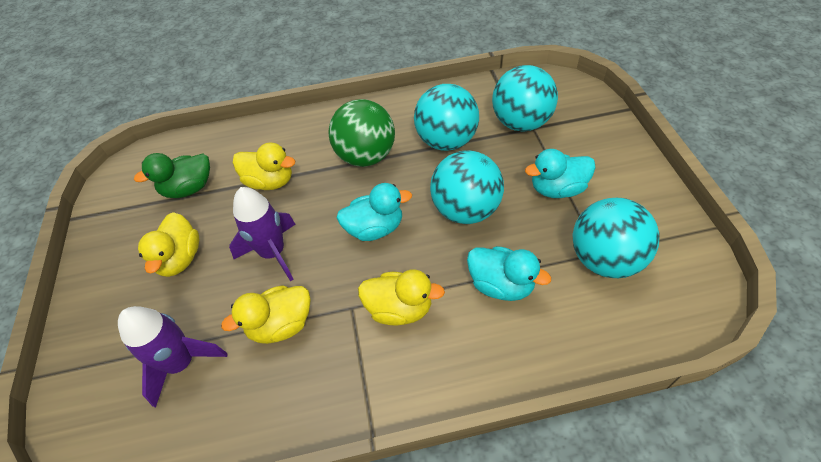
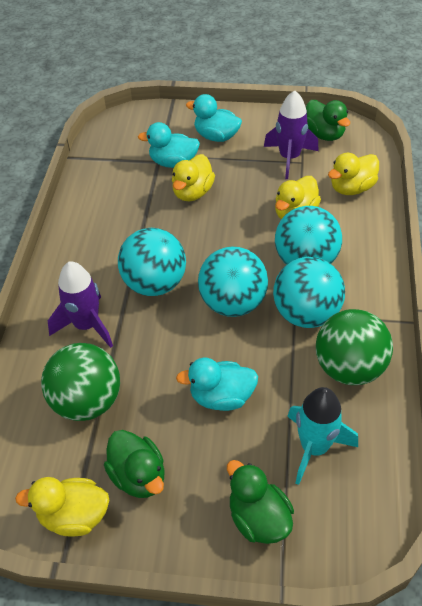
green ball: 1 -> 2
green duck: 1 -> 3
turquoise rocket: 0 -> 1

